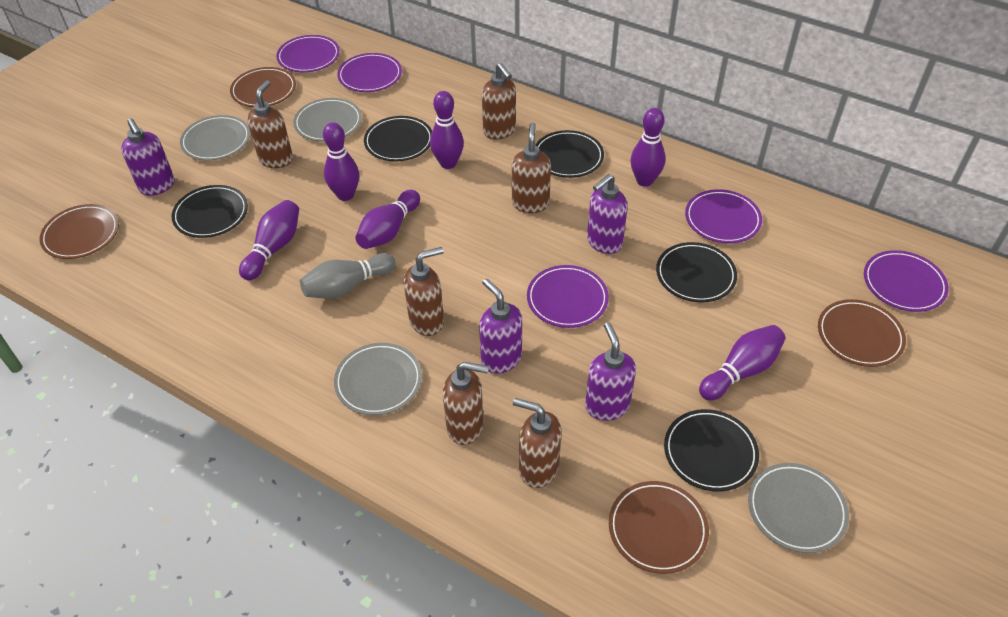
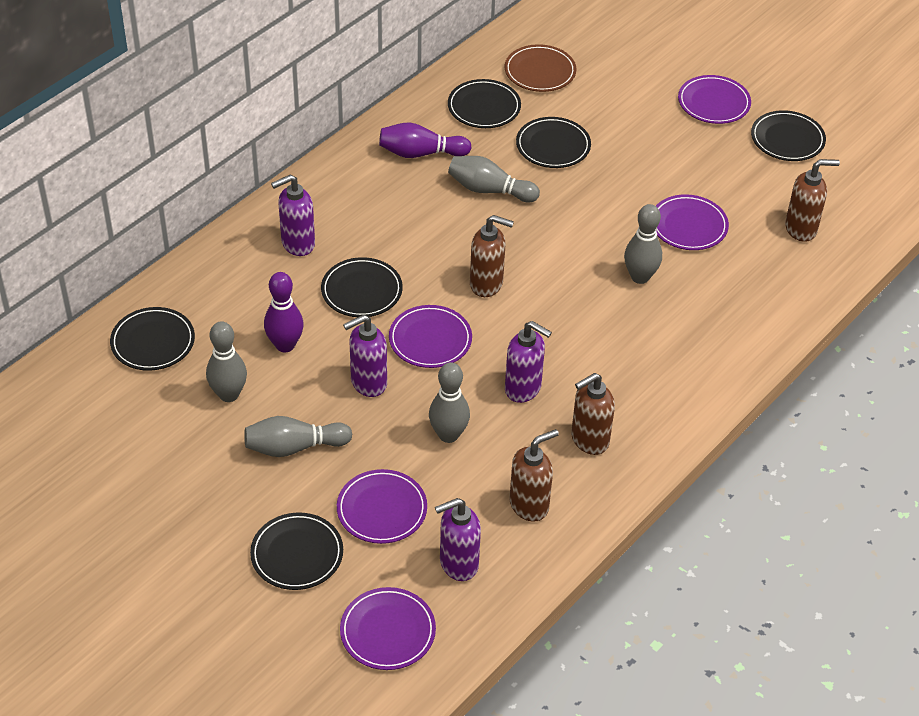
black plate: 5 -> 6
brown plate: 4 -> 1
brown soap dispenser: 6 -> 4
grey bowling pin: 1 -> 5
grey plate: 4 -> 0
purple bowling pin: 6 -> 2

